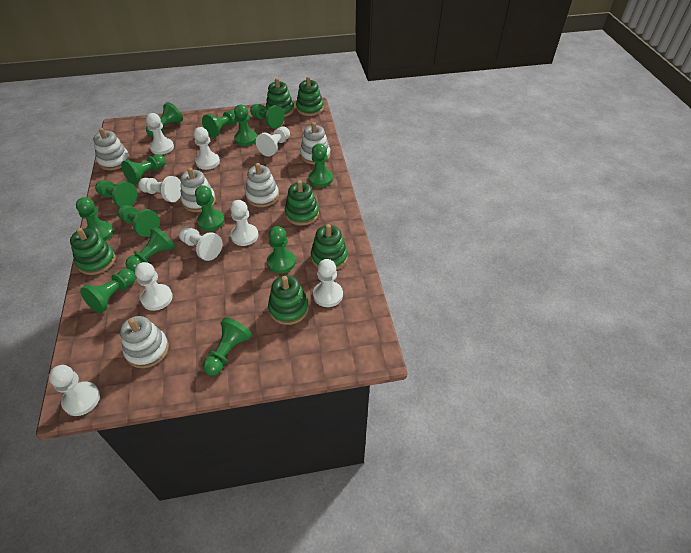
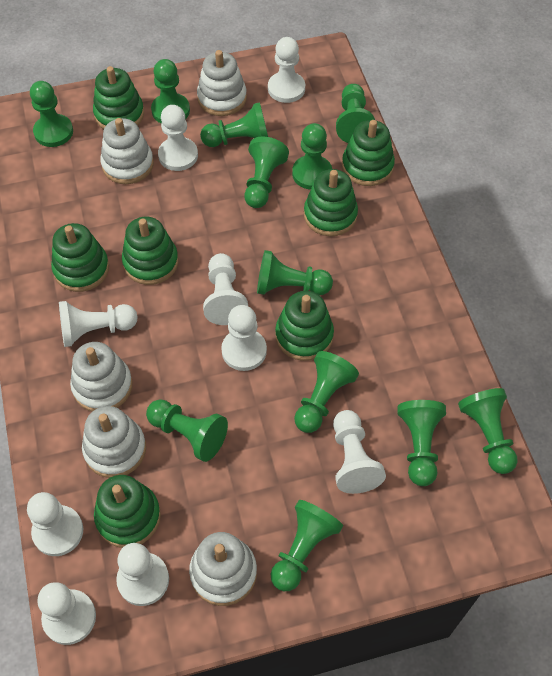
green pawn: 14 -> 12
green stacking toy: 6 -> 7

